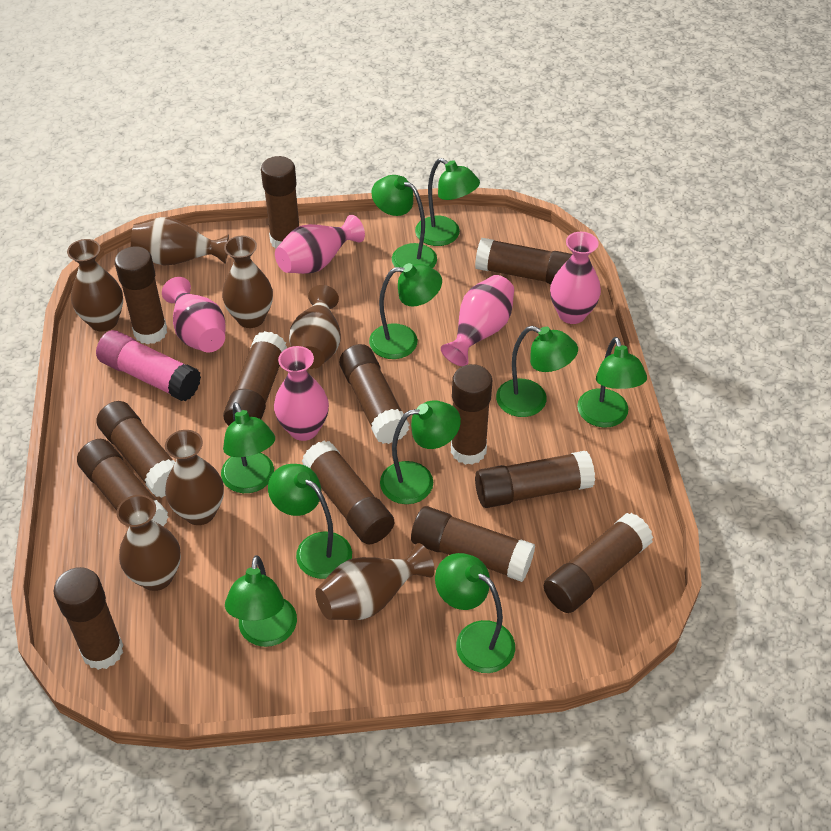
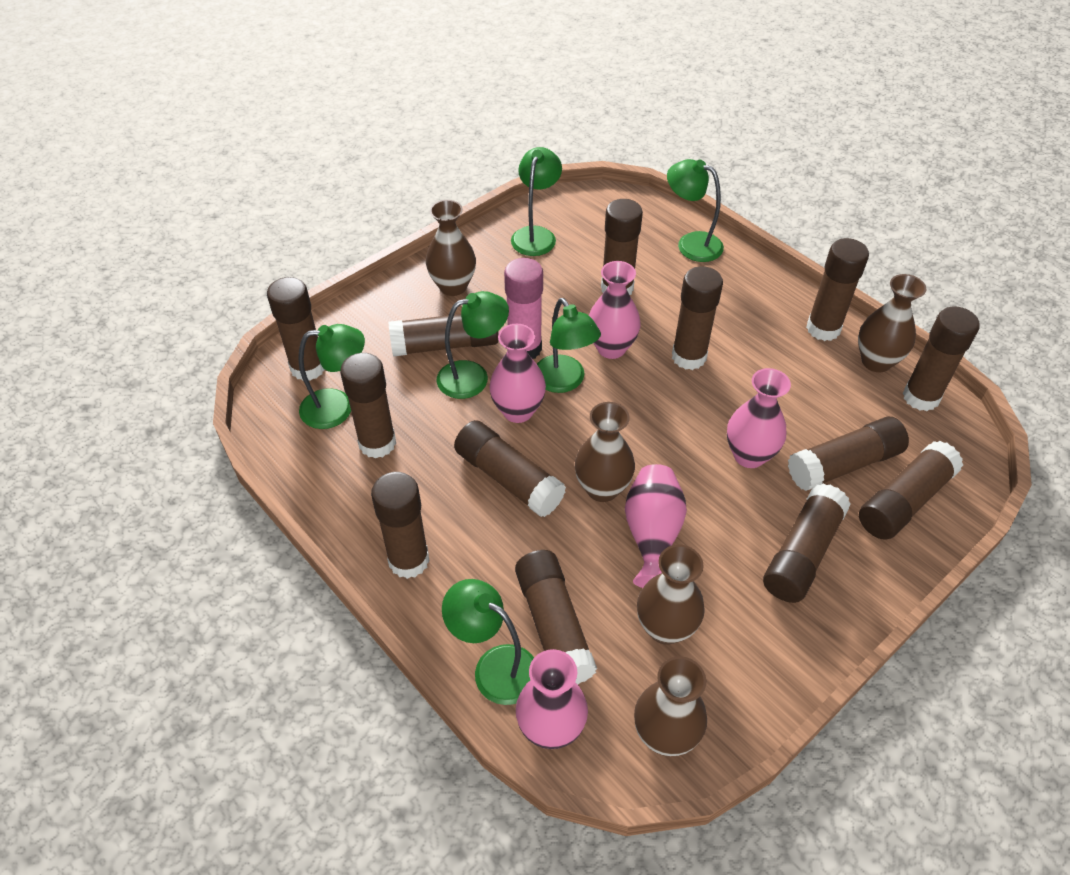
brown vase: 7 -> 5
green lamp: 10 -> 6

